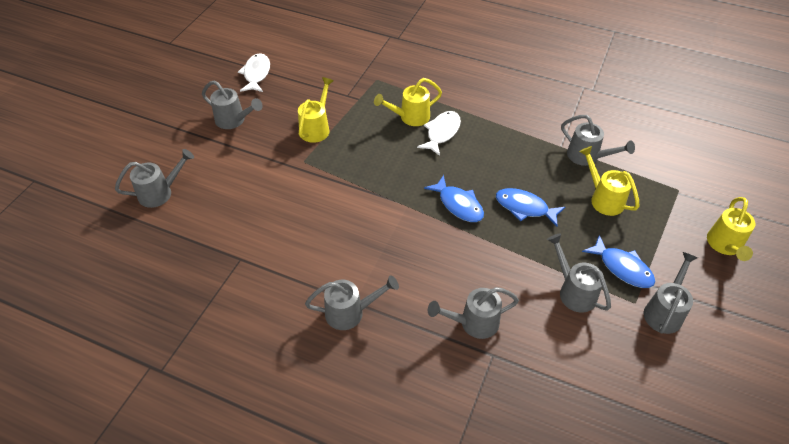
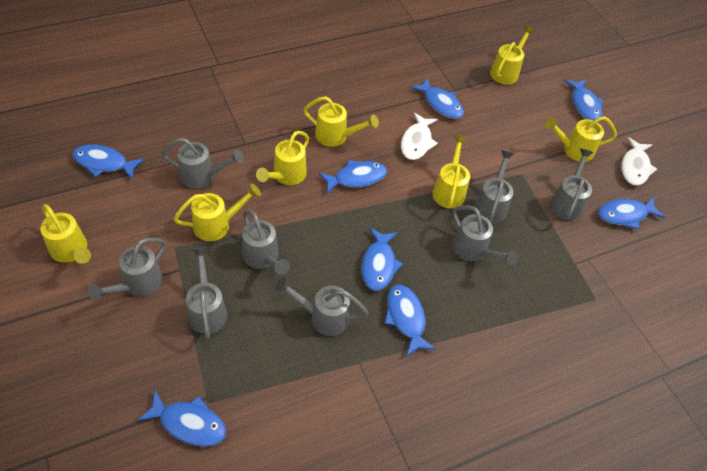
blue fish: 3 -> 8
grey watering can: 7 -> 8
yellow watering can: 4 -> 7

